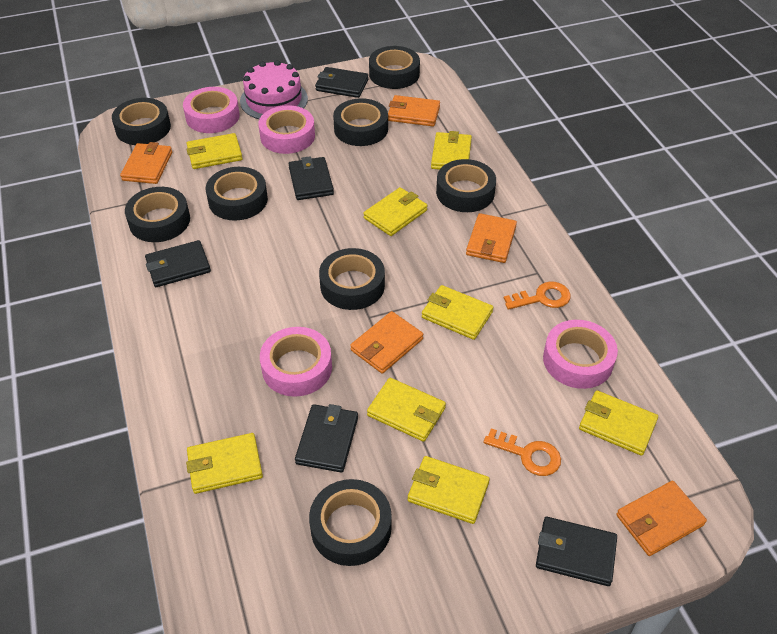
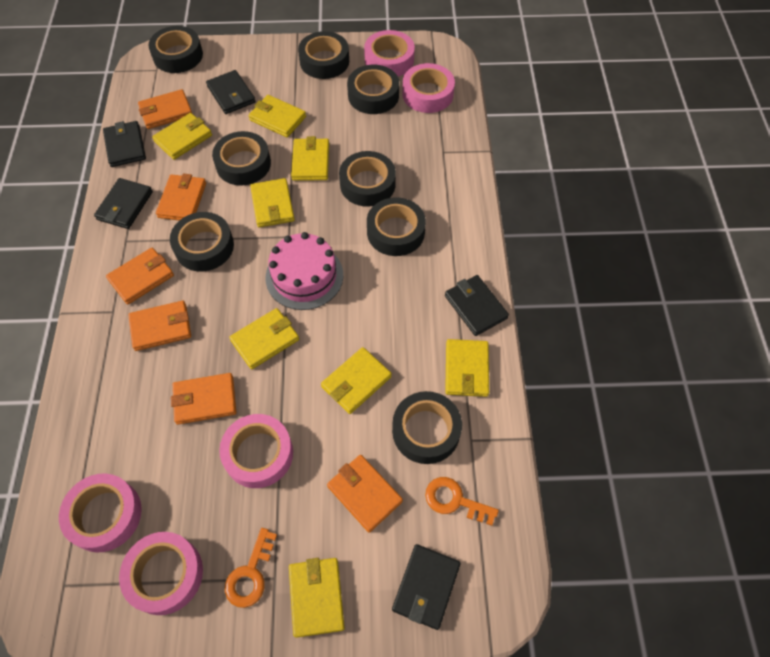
orange wallet: 5 -> 6
pink tape: 4 -> 5

